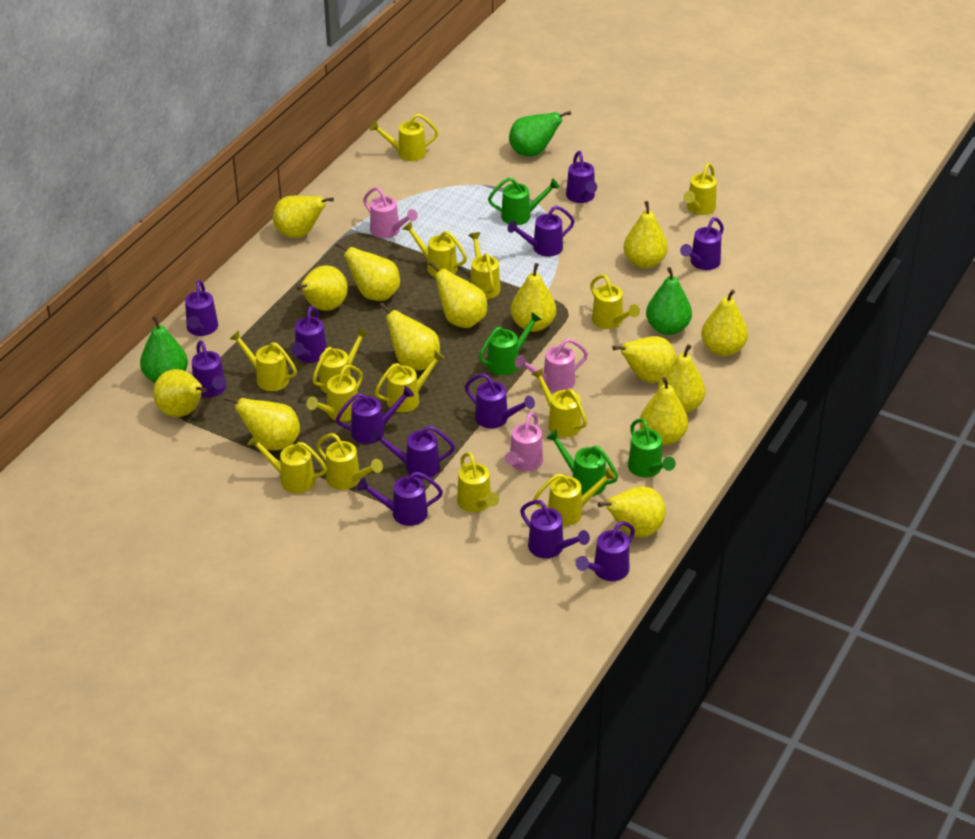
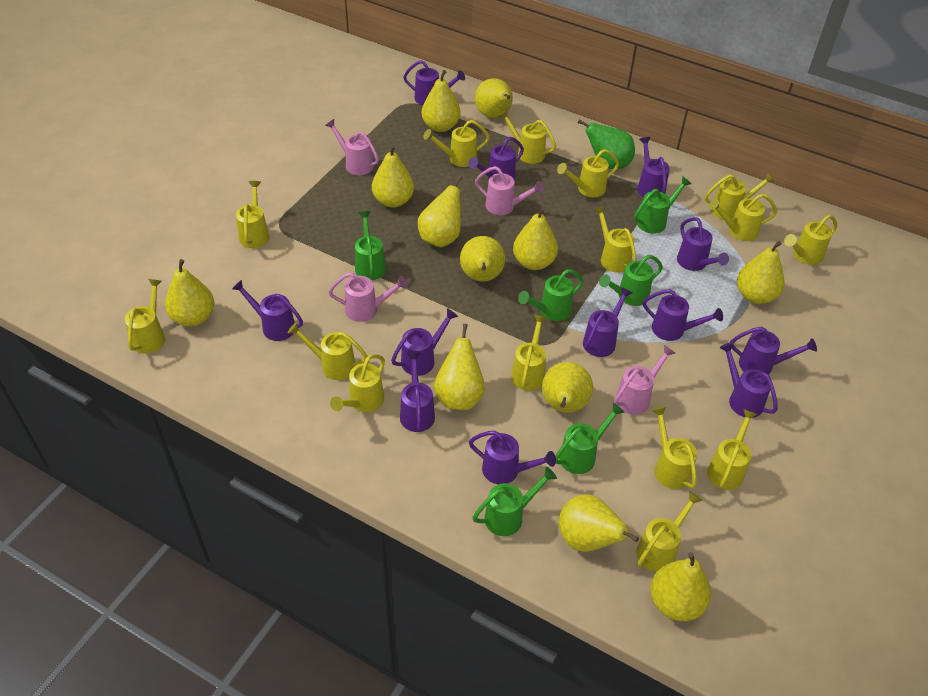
green pear: 3 -> 1
green watering can: 4 -> 6
pink watering can: 3 -> 4
yellow pear: 14 -> 12
yellow watering can: 14 -> 15

